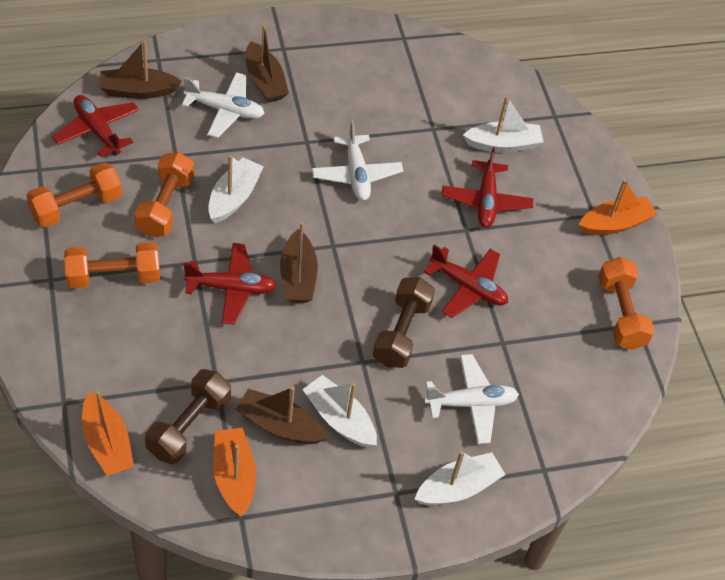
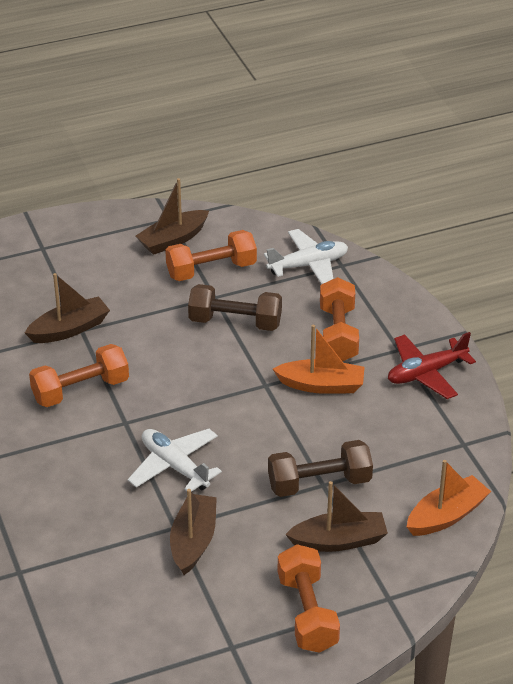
orange boat: 3 -> 2
red plane: 4 -> 1
white boat: 4 -> 0
white plane: 3 -> 2

